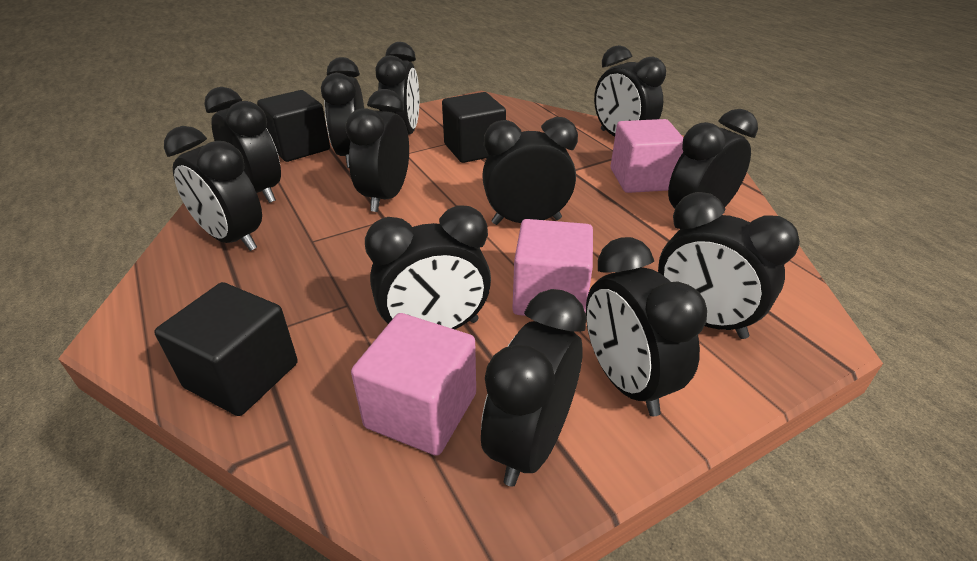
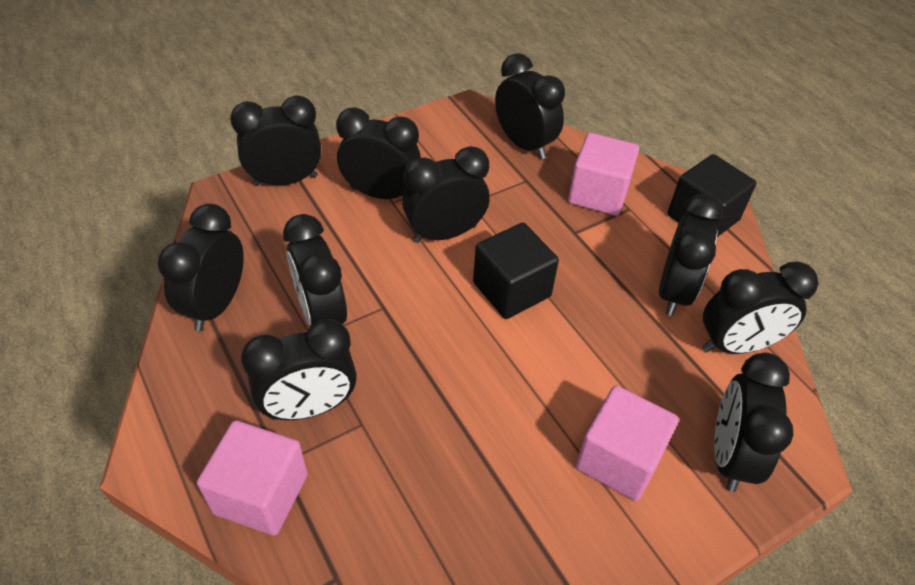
black clock: 12 -> 10
black cube: 3 -> 2

